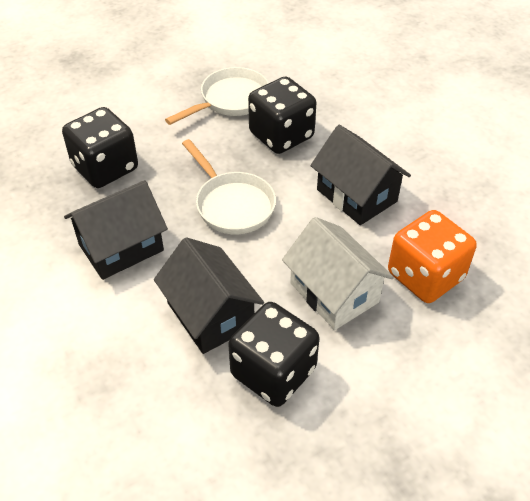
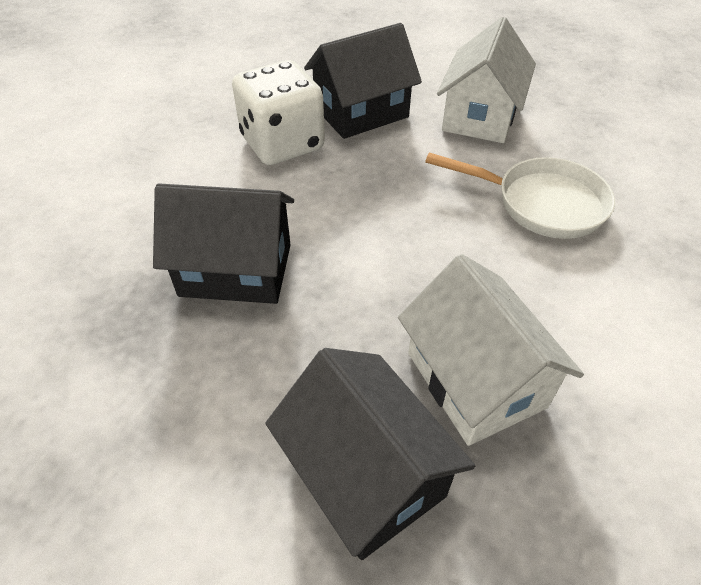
black dice: 3 -> 0
orange dice: 1 -> 0
white dice: 0 -> 1
white house: 1 -> 2
white pan: 2 -> 1

